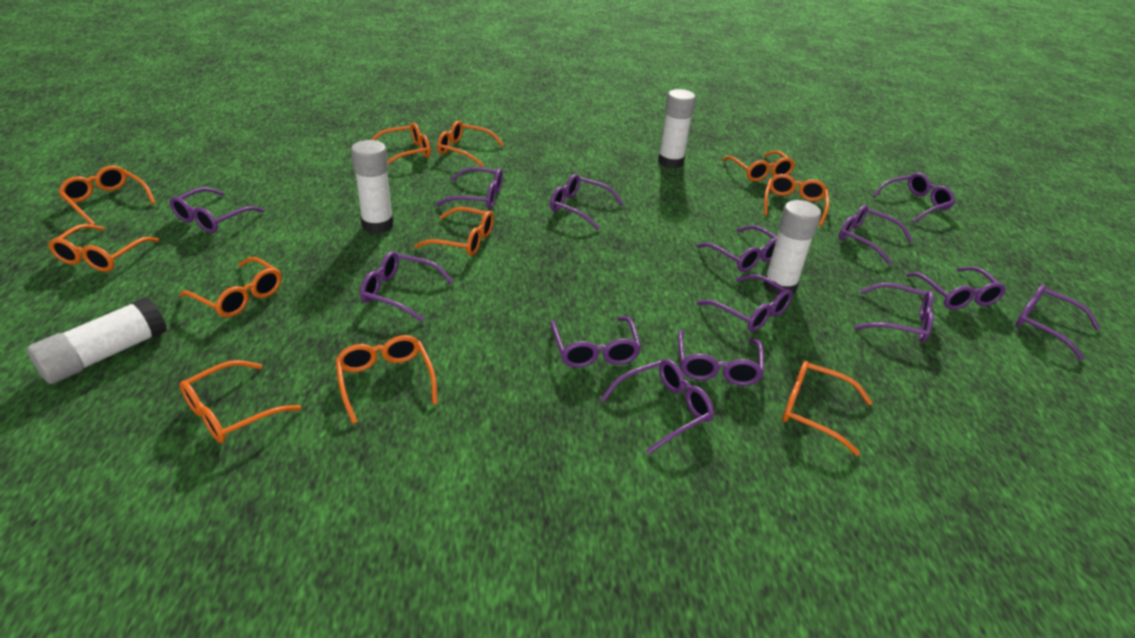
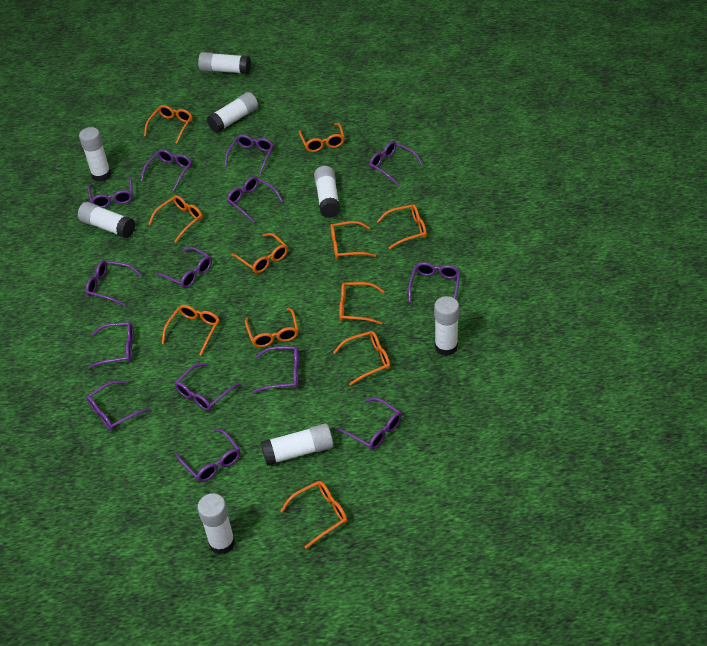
white glue stick: 4 -> 8

